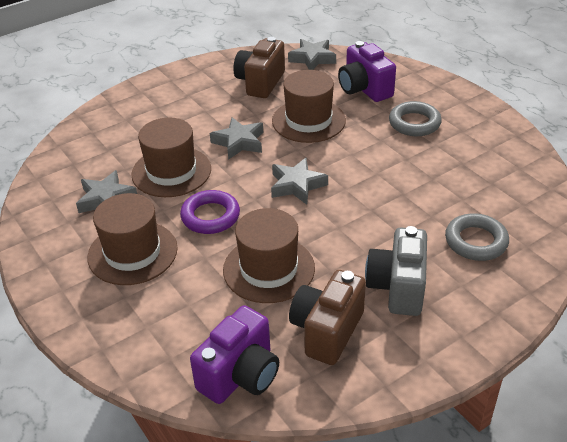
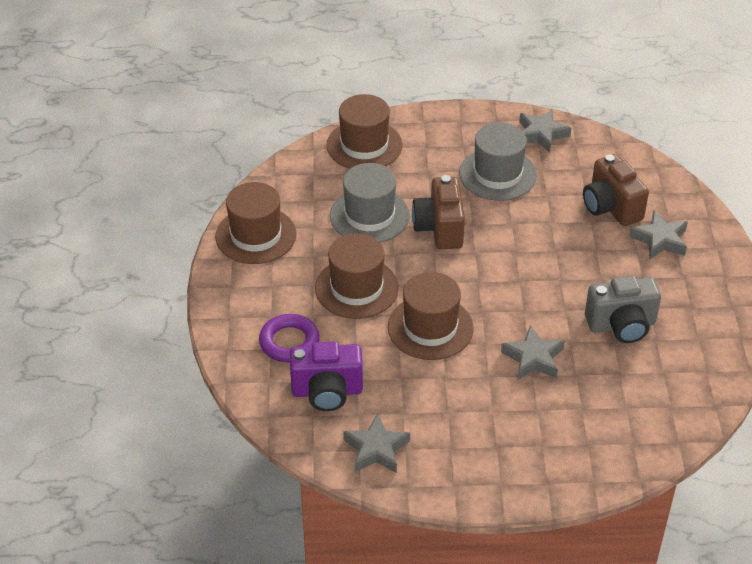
grey hat: 0 -> 2
grey ring: 2 -> 0
purple camera: 2 -> 1

